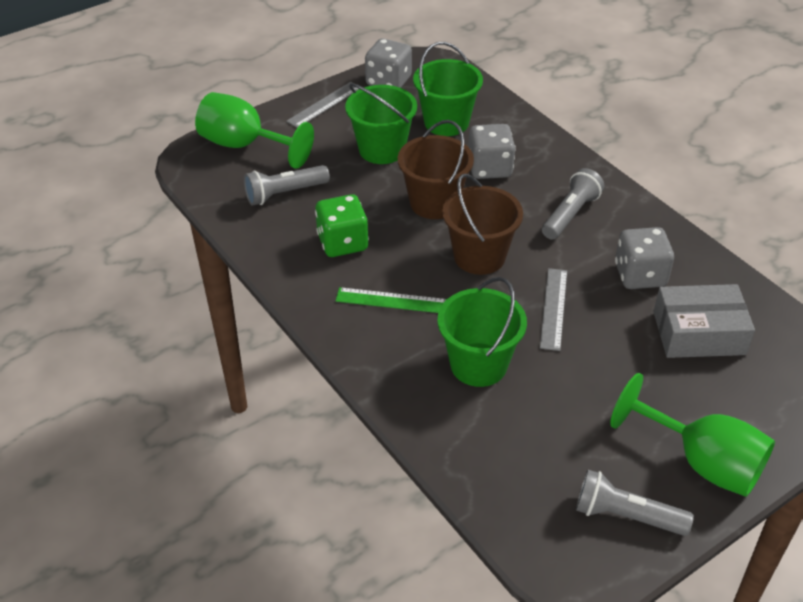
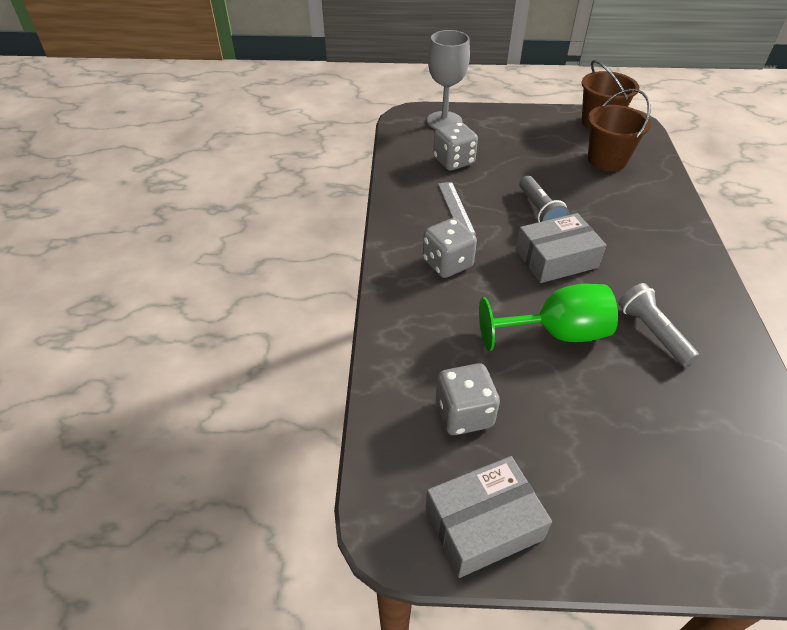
green bucket: 3 -> 0
green dice: 1 -> 0
green goblet: 2 -> 1
green ruler: 1 -> 0
grey box: 1 -> 2
grey flashlight: 3 -> 2
grey goblet: 0 -> 1
grey ruler: 2 -> 1

